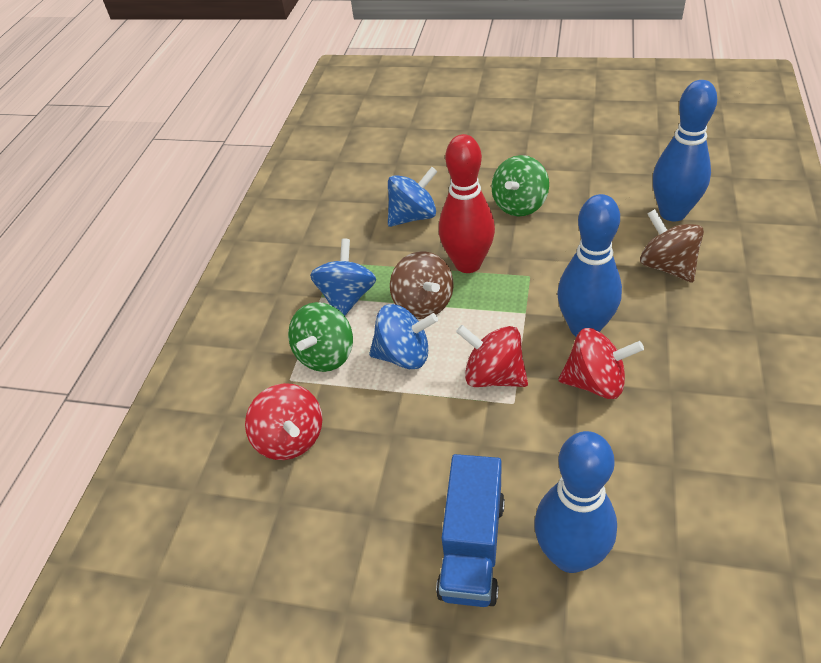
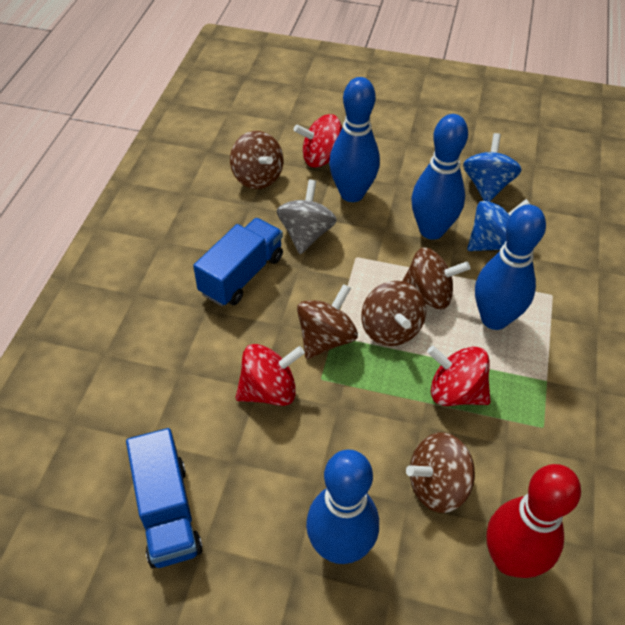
blue bowling pin: 3 -> 4
blue spinning top: 3 -> 2
blue truck: 1 -> 2
brown spinning top: 2 -> 5
green spinning top: 2 -> 0
grey spinning top: 0 -> 1

